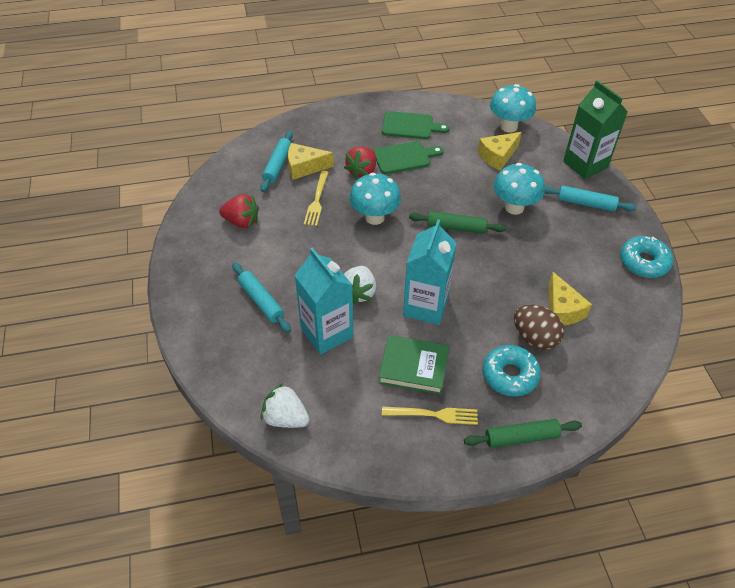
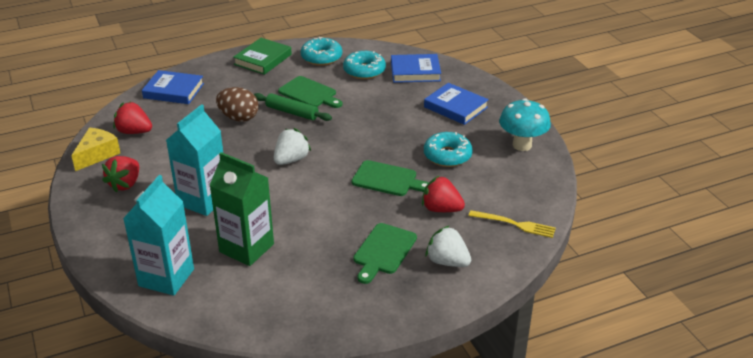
blue book: 0 -> 3
green cutting board: 2 -> 3
green rolling pin: 2 -> 1
red strawberry: 2 -> 3
turquoise donut: 2 -> 3
turquoise mushroom: 3 -> 1
turquoise rolling pin: 3 -> 0
yellow cheese: 3 -> 1
yellow fork: 2 -> 1

